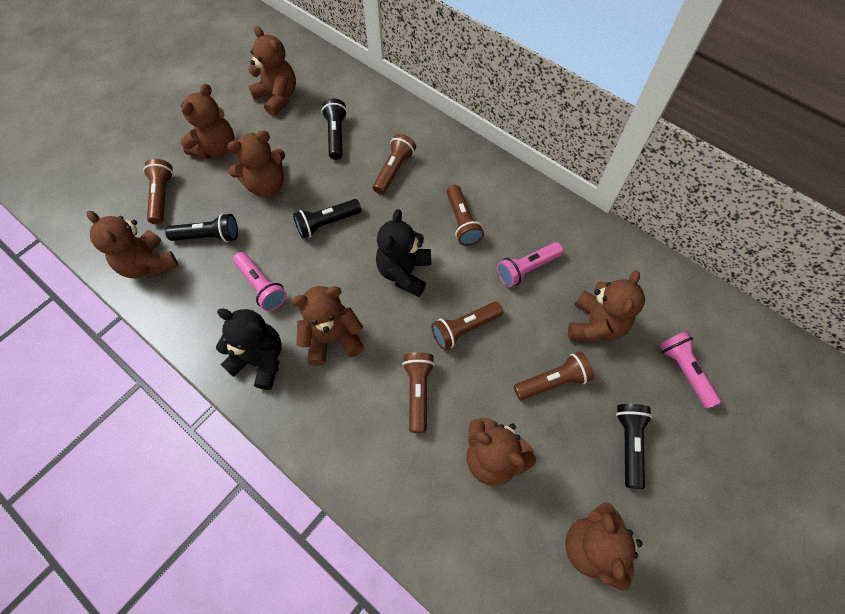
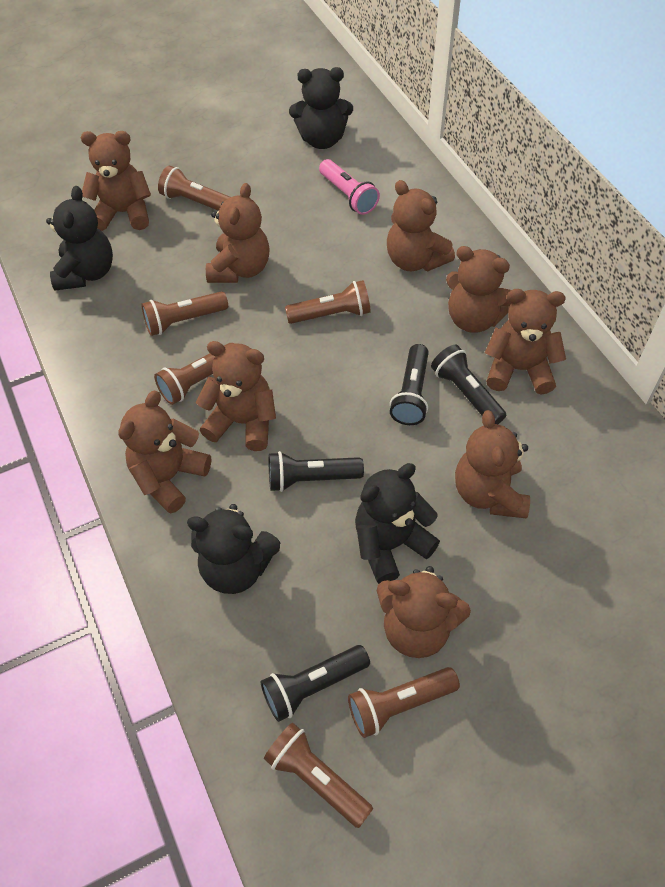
black teddy bear: 2 -> 4
brown teddy bear: 8 -> 9
pink flashlight: 3 -> 1

